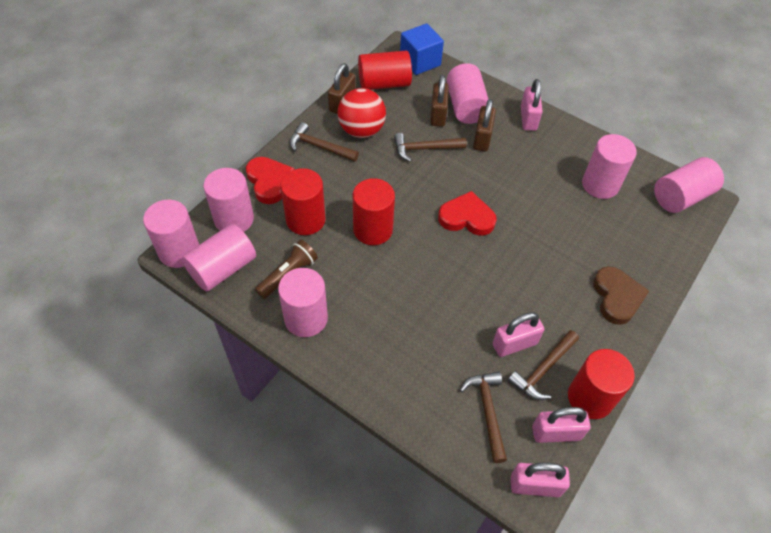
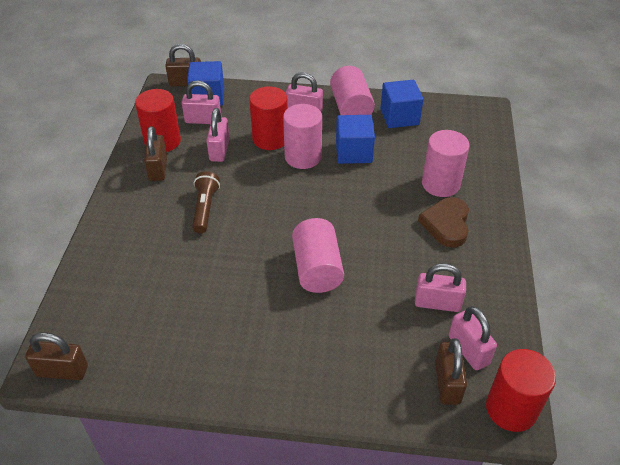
blue cube: 1 -> 3
brown hammer: 4 -> 0
brown padlock: 3 -> 4
pink cylinder: 7 -> 4
pink padlock: 4 -> 5
red ball: 1 -> 0
red cylinder: 4 -> 3
red heart: 2 -> 0

